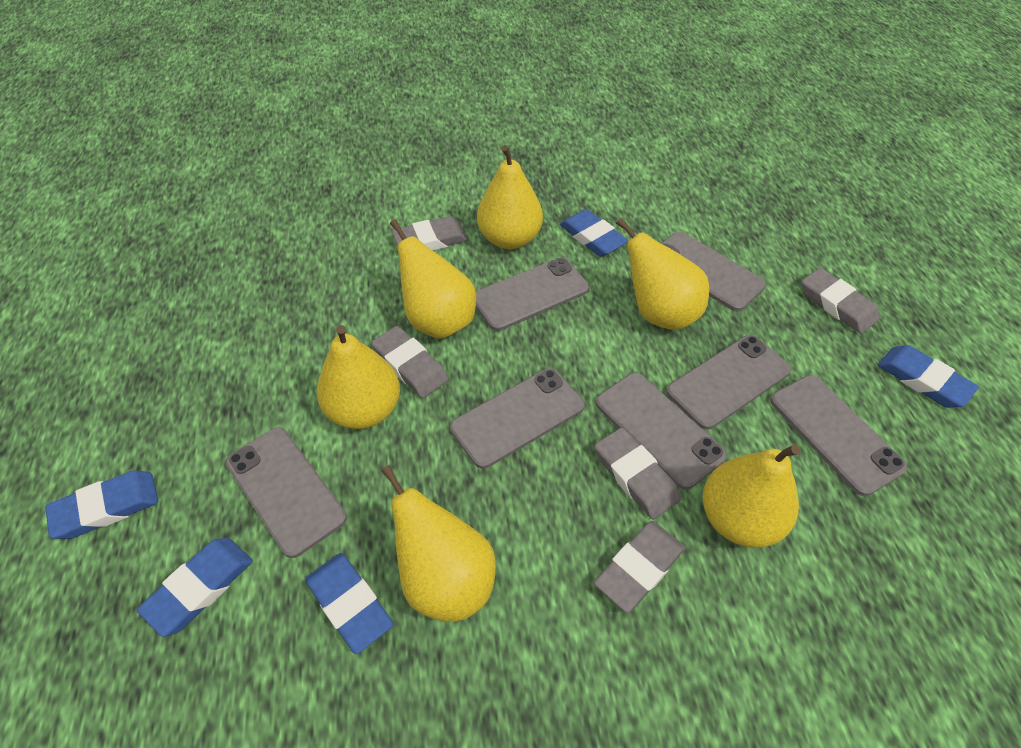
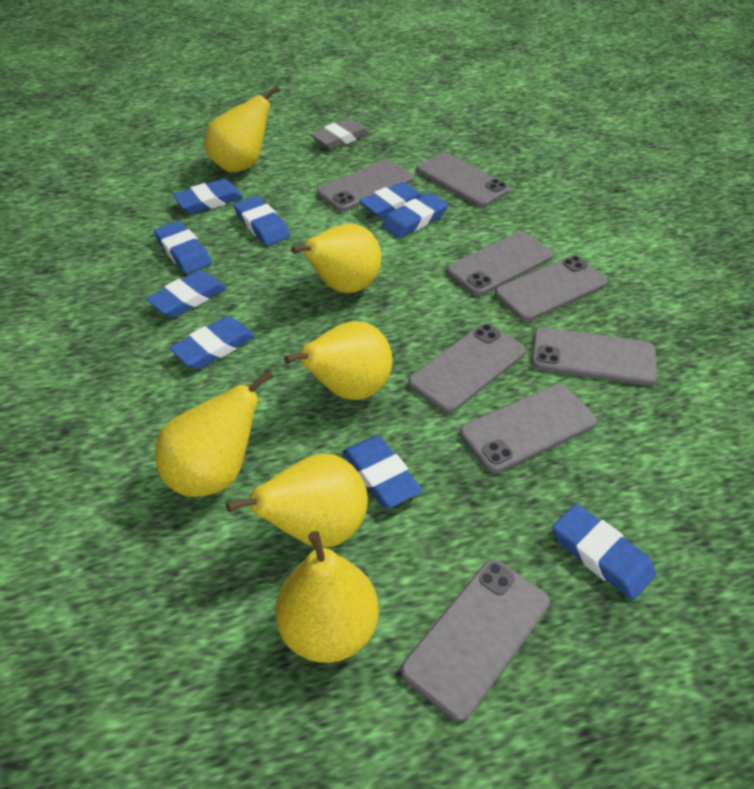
blue eraser: 5 -> 9
grey eraser: 5 -> 1
grey phone: 7 -> 8

